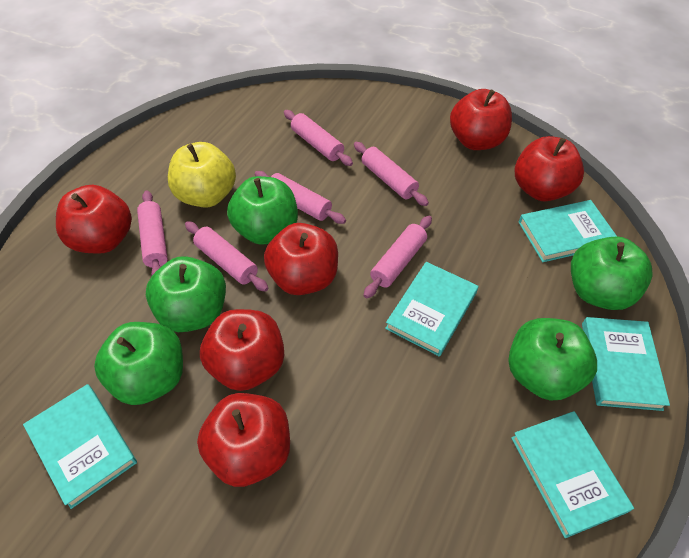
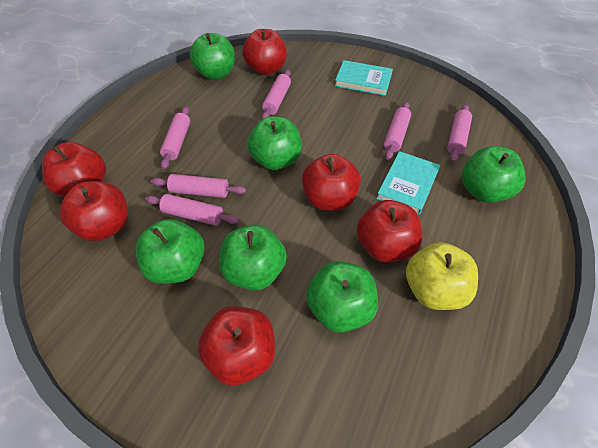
green apple: 5 -> 6
turquoise book: 5 -> 2

